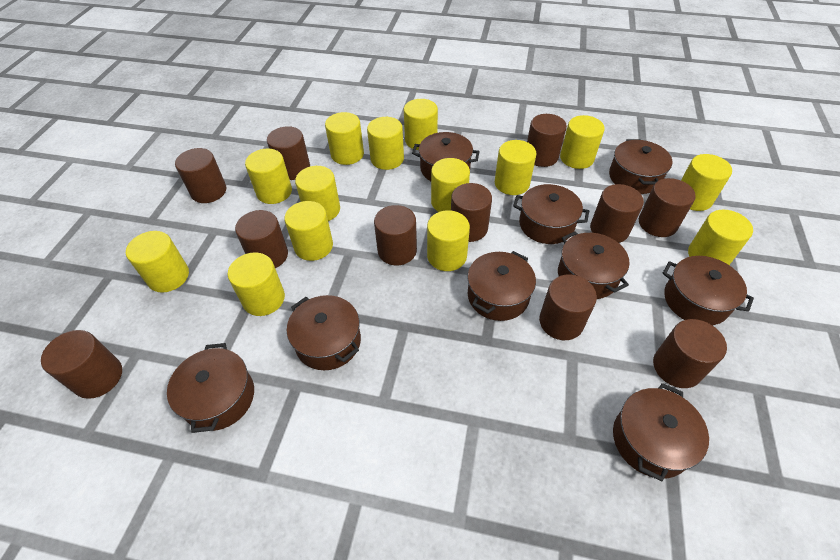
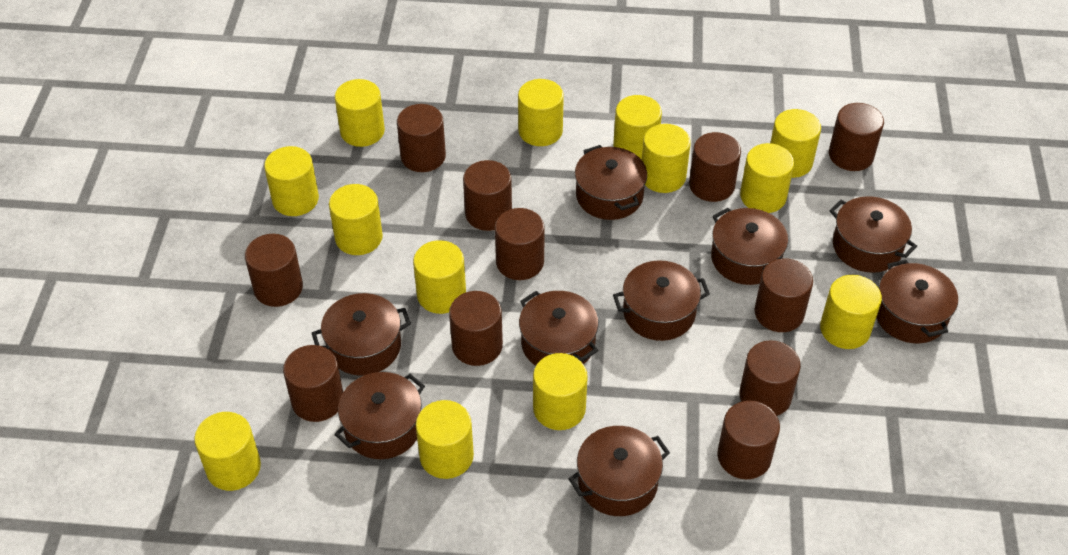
yellow cylinder: 14 -> 13

